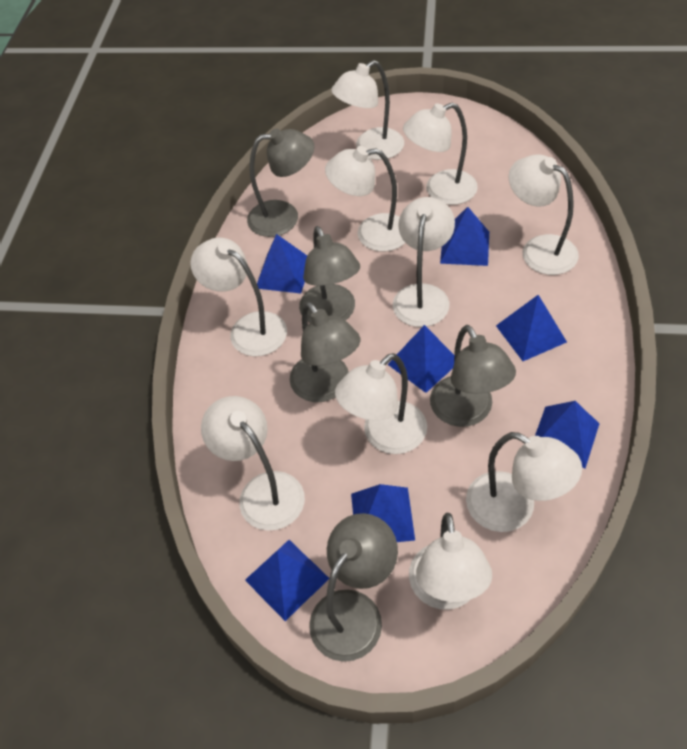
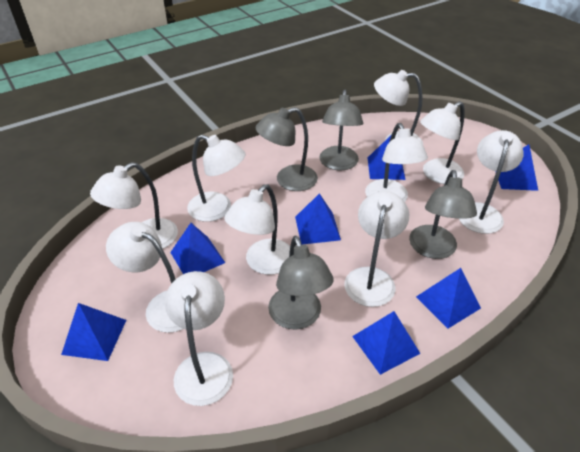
grey lamp: 5 -> 4

